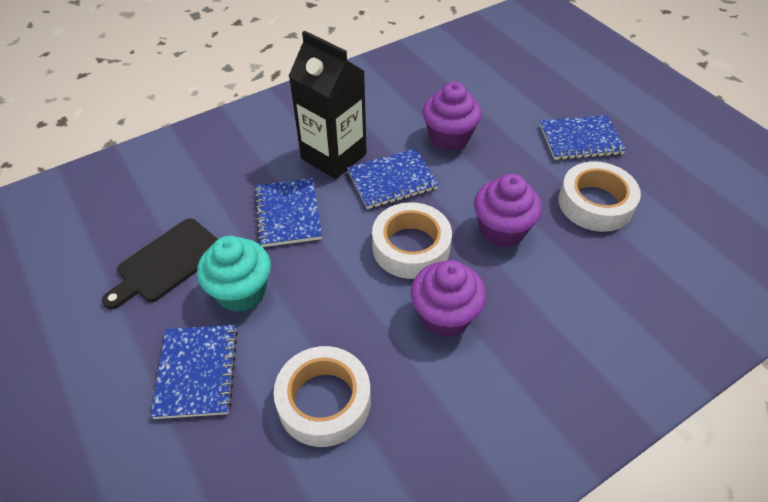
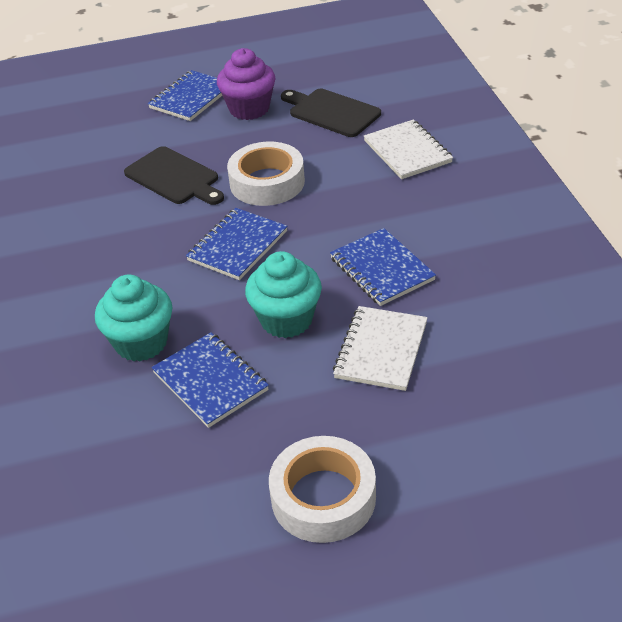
black carton: 1 -> 0
black cutting board: 1 -> 2
purple cupcake: 3 -> 1
turquoise cupcake: 1 -> 2
white notebook: 0 -> 2
white tape: 3 -> 2

